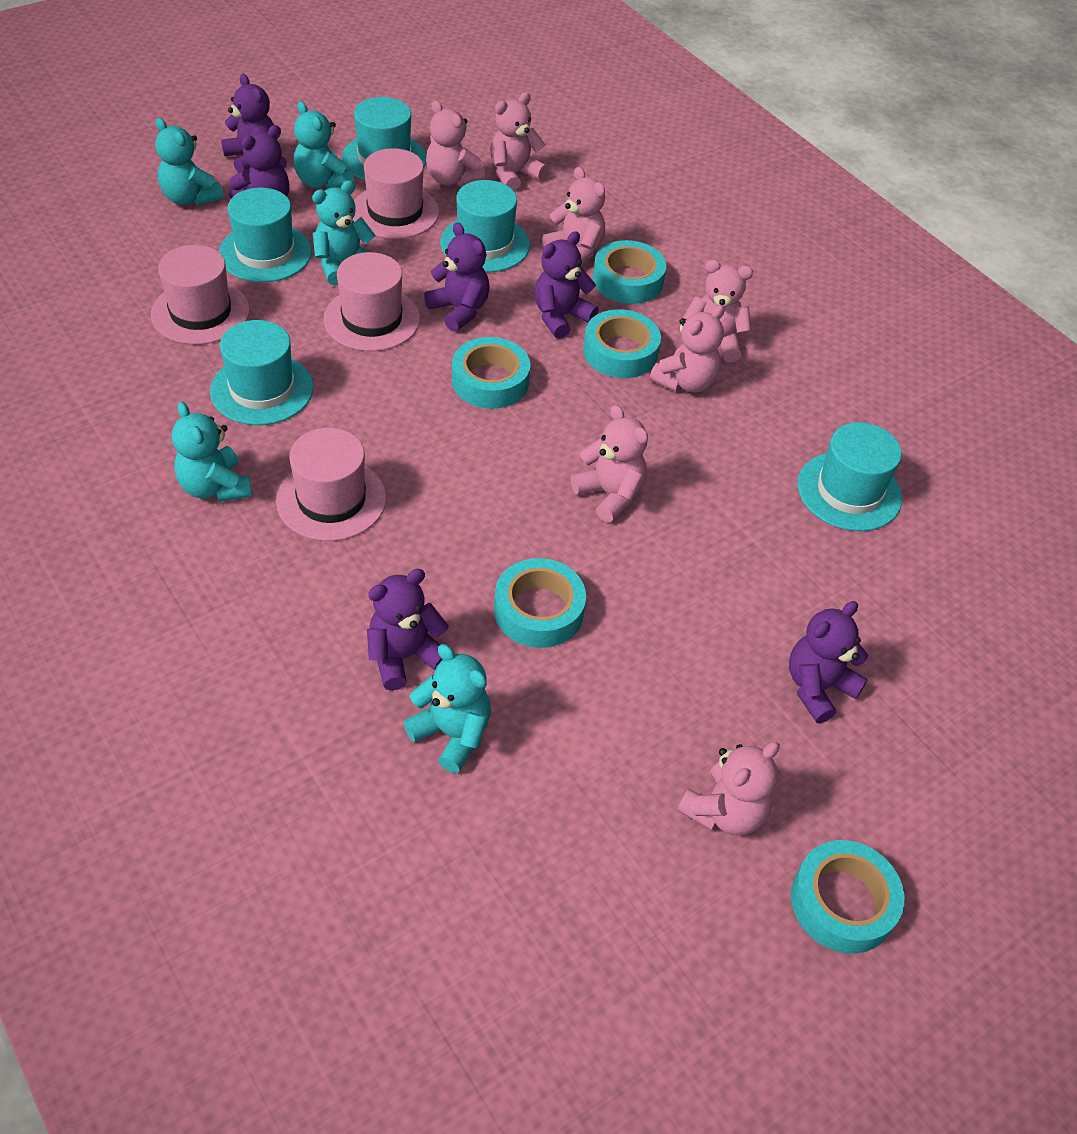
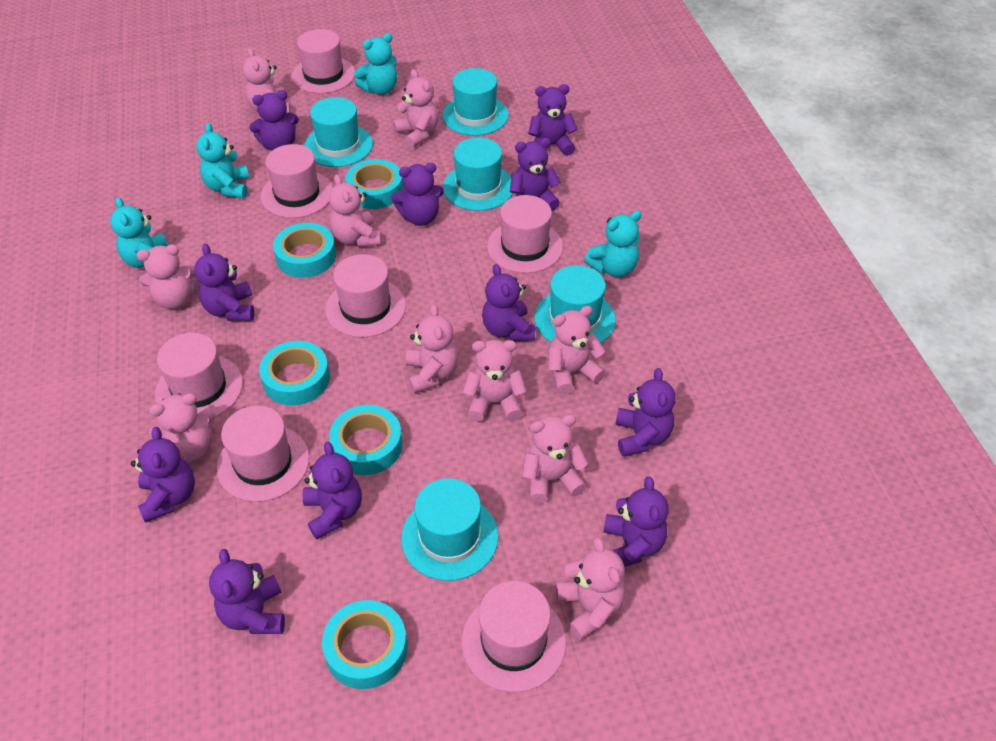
pink hat: 4 -> 7
pink teddy bear: 7 -> 10
purple teddy bear: 6 -> 11
turquoise teddy bear: 5 -> 4

